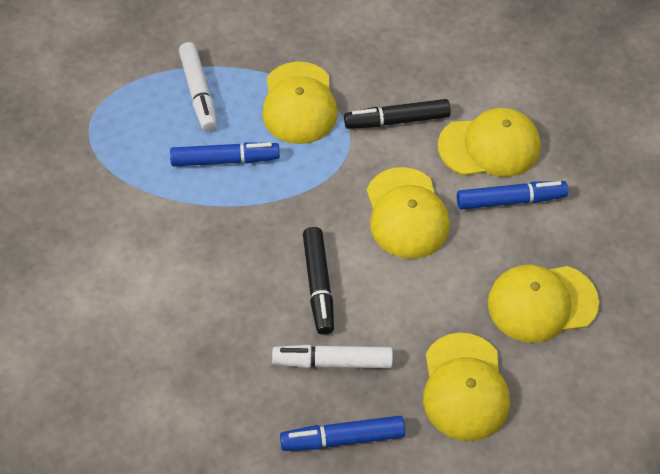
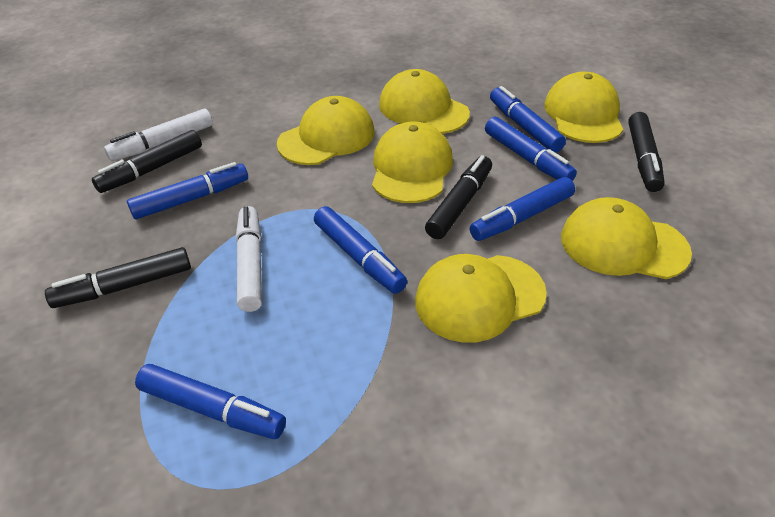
black marker: 2 -> 4
blue marker: 3 -> 6
yellow cap: 5 -> 6

